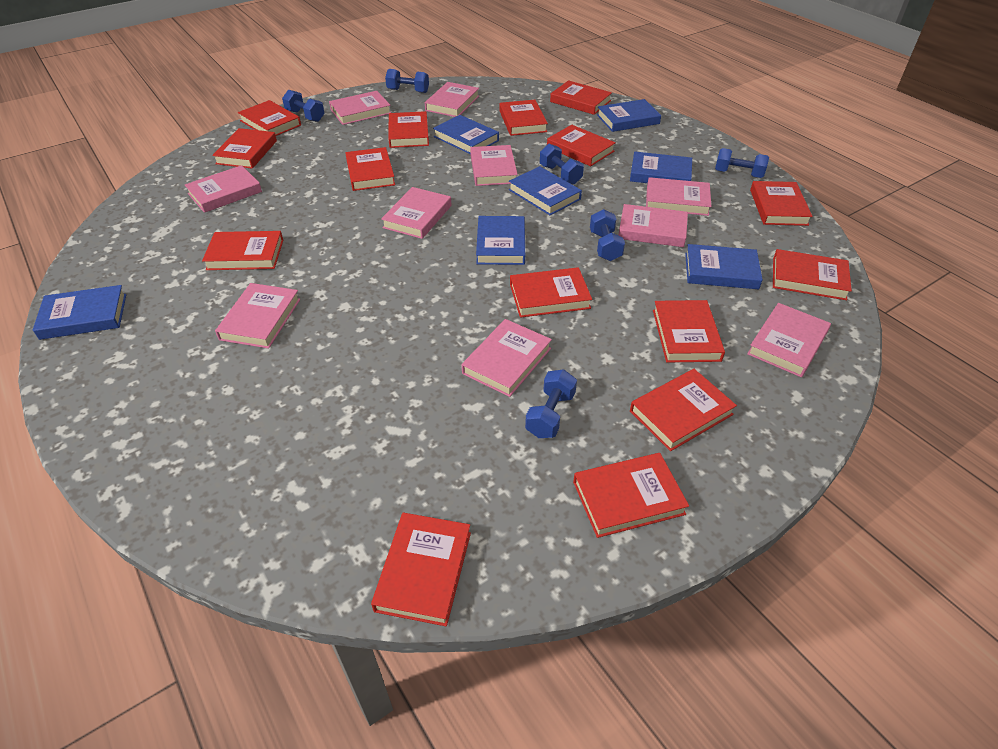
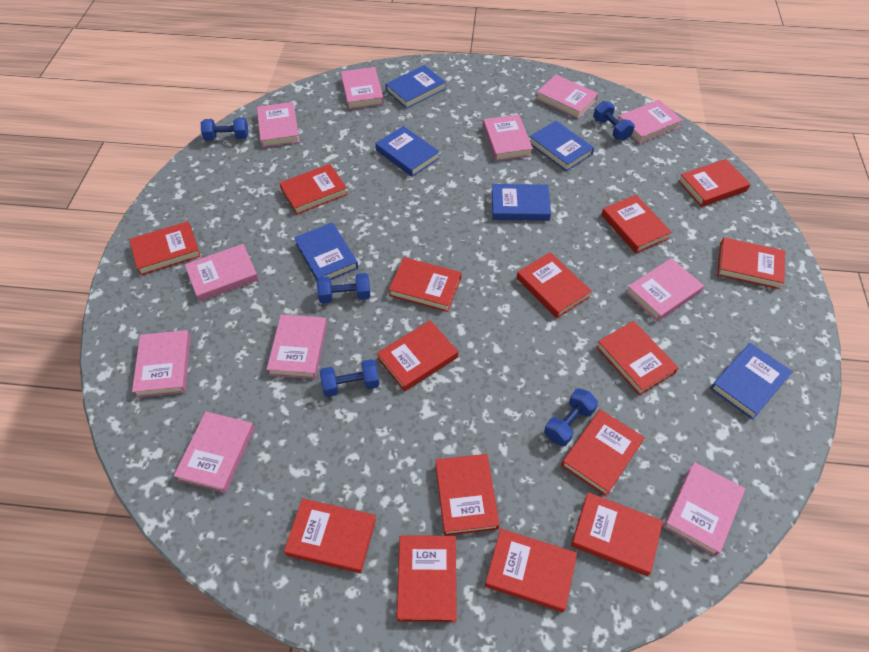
blue book: 7 -> 6
blue dumbbell: 6 -> 5
pink book: 10 -> 11

